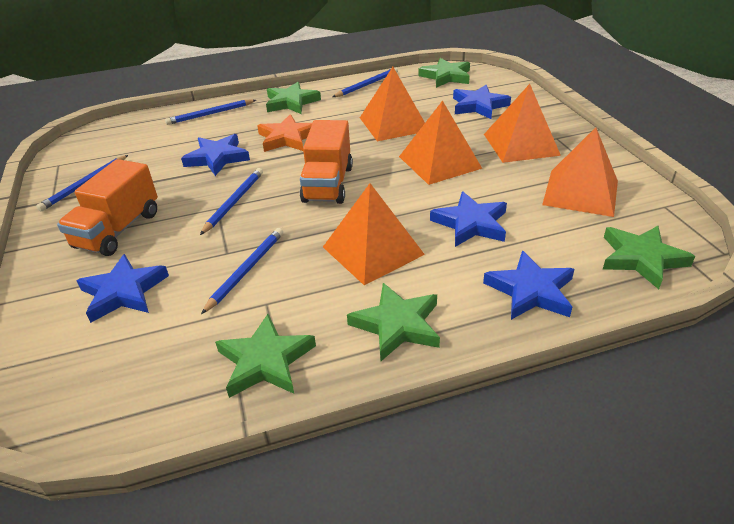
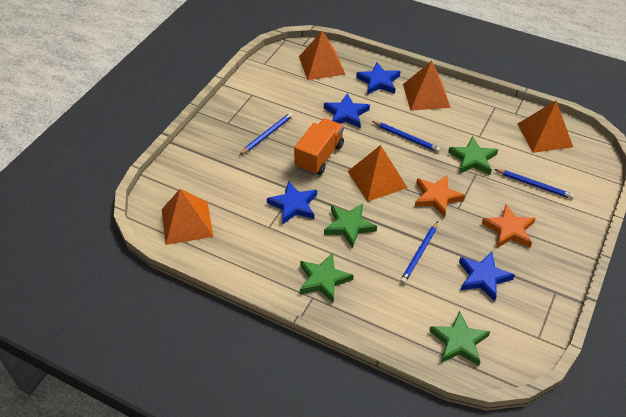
blue pencil: 5 -> 4
blue star: 5 -> 4
green star: 5 -> 4
orange star: 1 -> 2
orange truck: 2 -> 1

